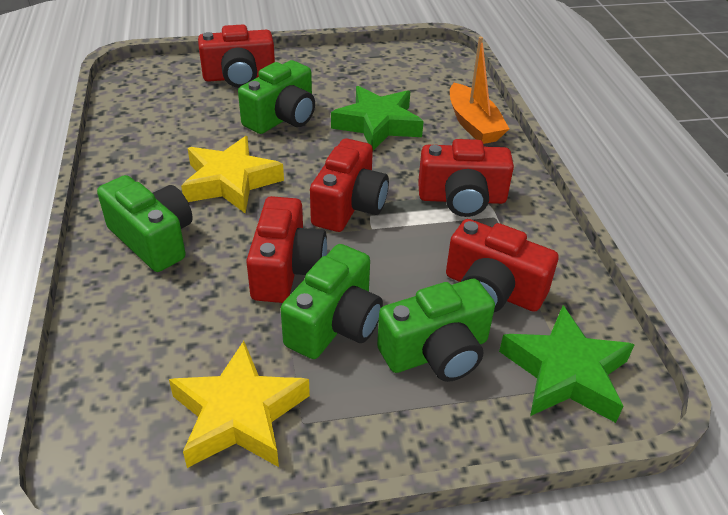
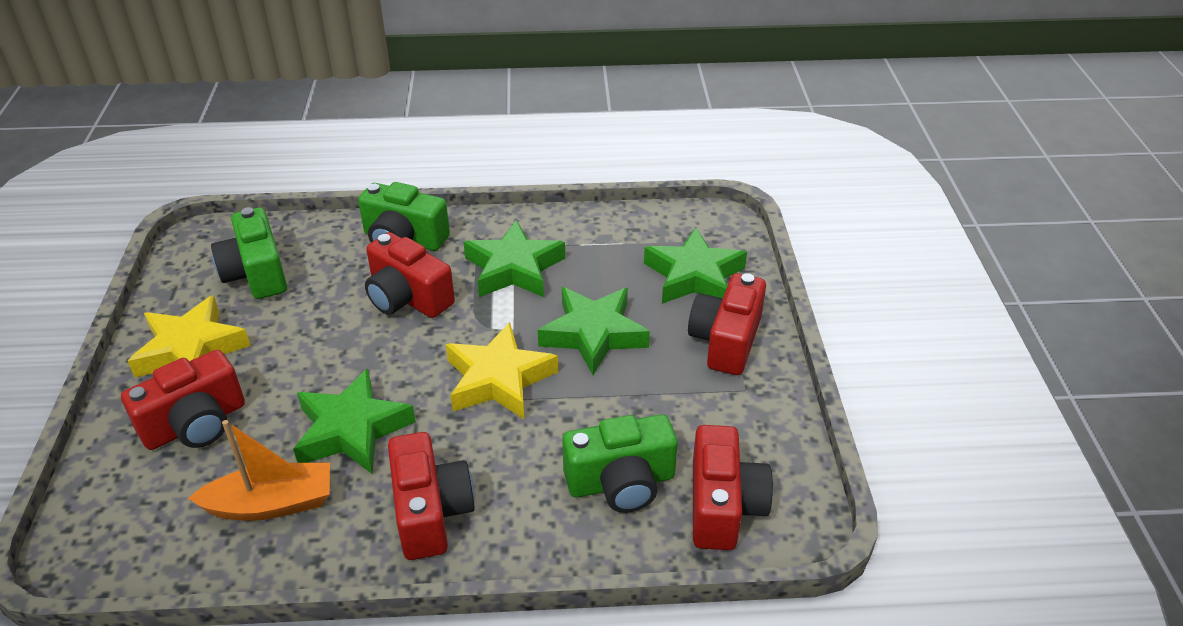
green camera: 4 -> 3
green star: 2 -> 4

